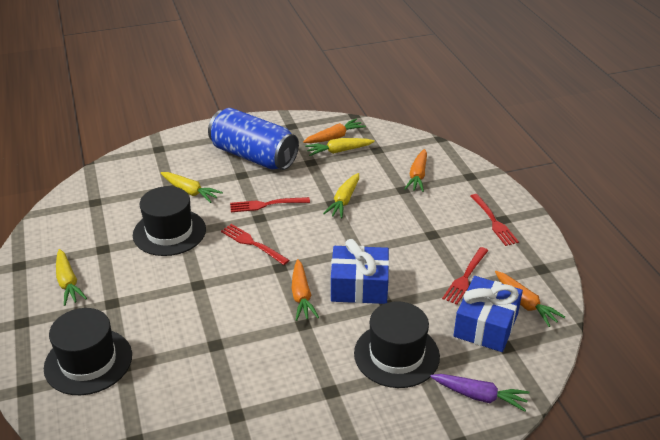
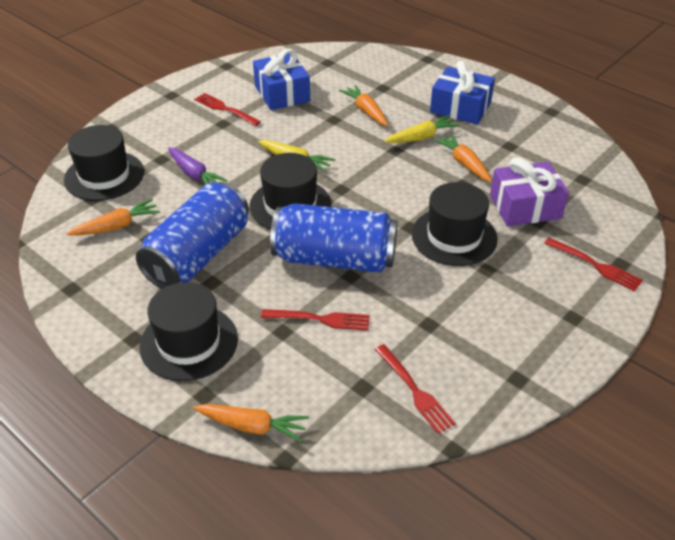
black hat: 3 -> 4
blue can: 1 -> 2
purple gift: 0 -> 1
yellow carrot: 4 -> 2

